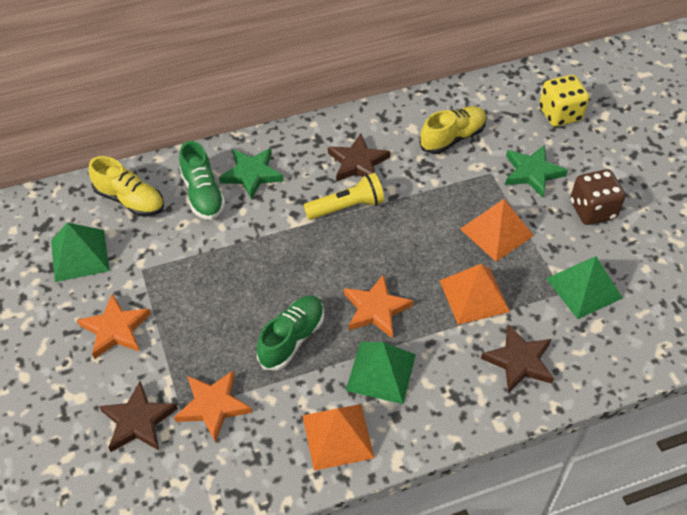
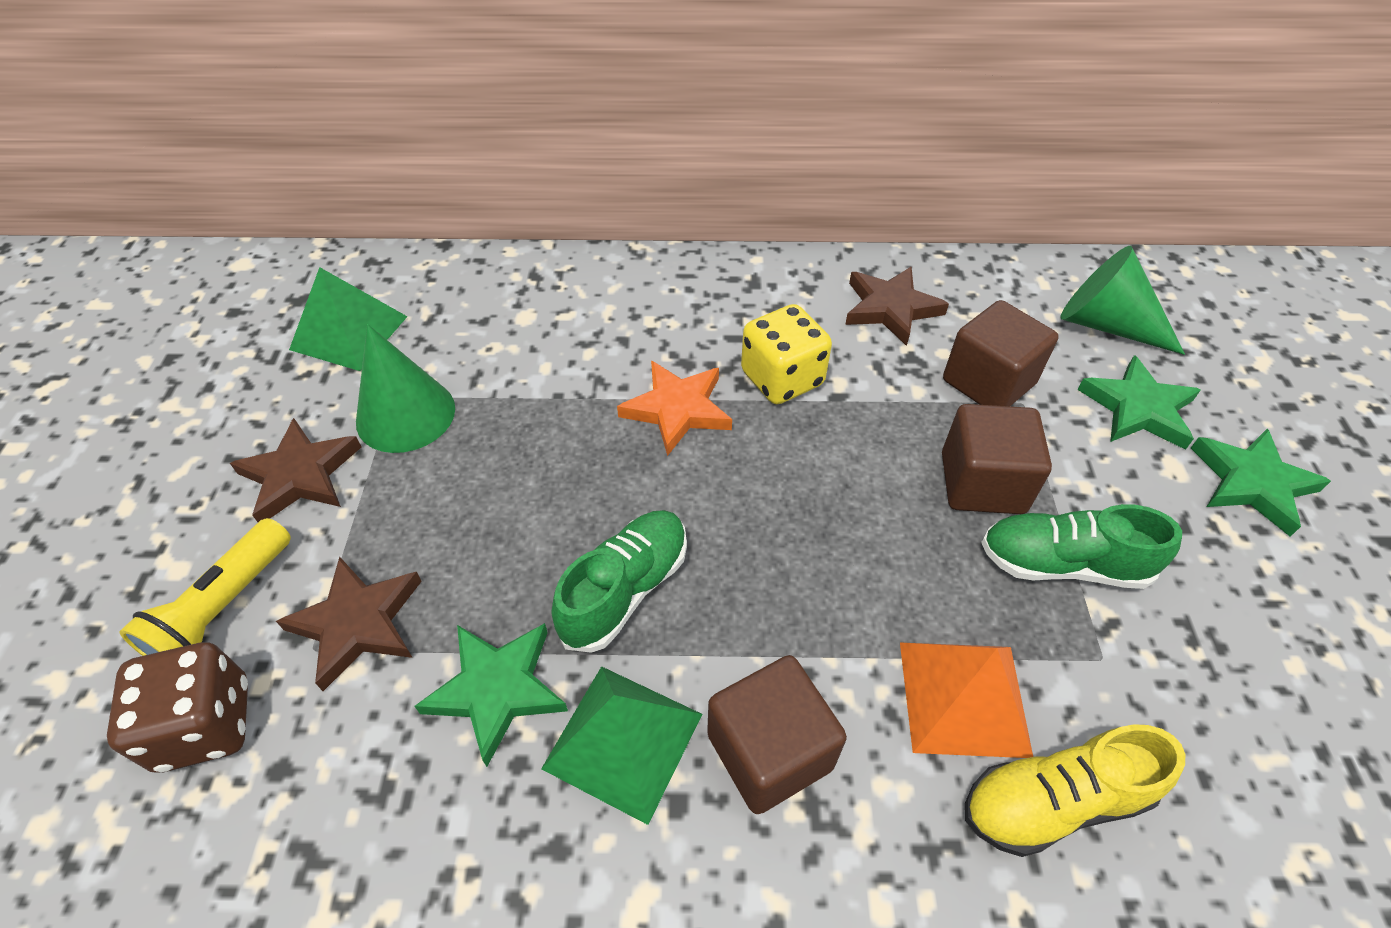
brown cube: 0 -> 3
green cone: 0 -> 2
green pyramid: 3 -> 2
green star: 2 -> 3
orange pyramid: 3 -> 1
orange star: 3 -> 1
yellow shoe: 2 -> 1

